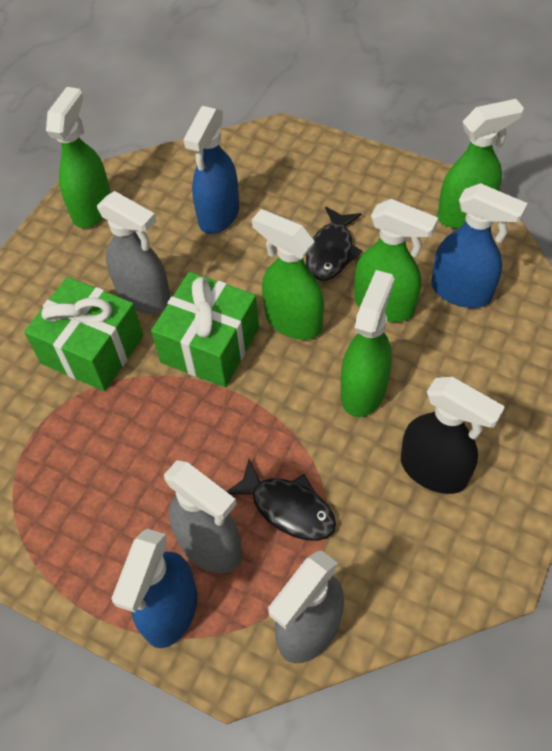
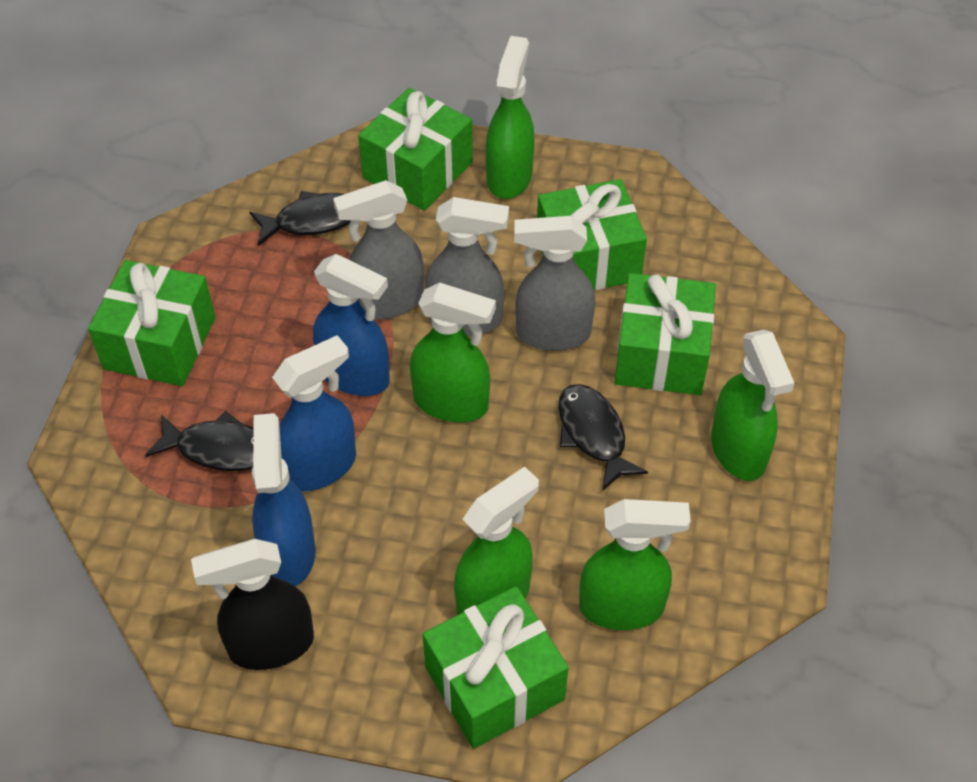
black fish: 2 -> 3
green gift: 2 -> 5

